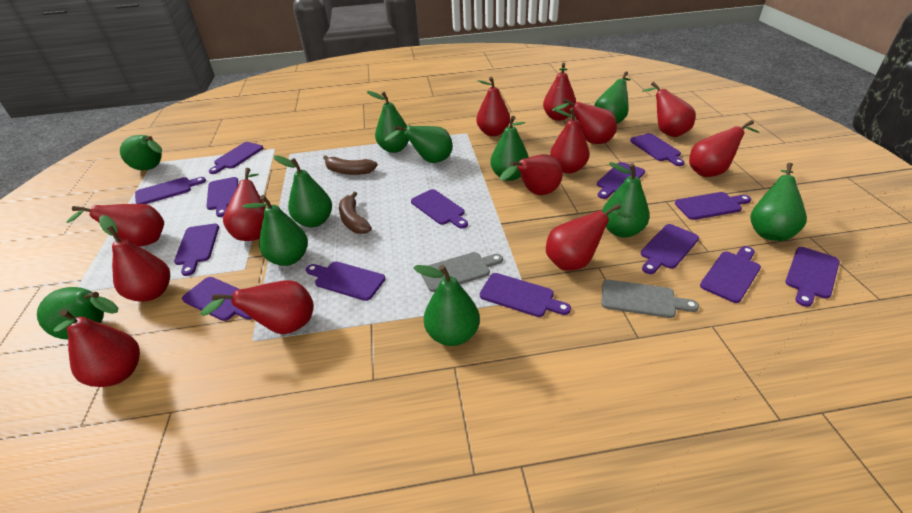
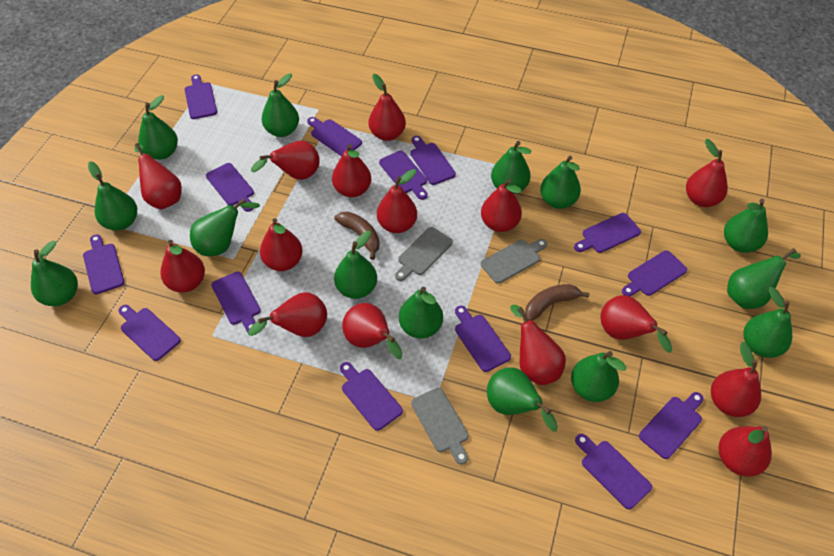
green pear: 11 -> 14
grey cutting board: 2 -> 3
red pear: 13 -> 15

